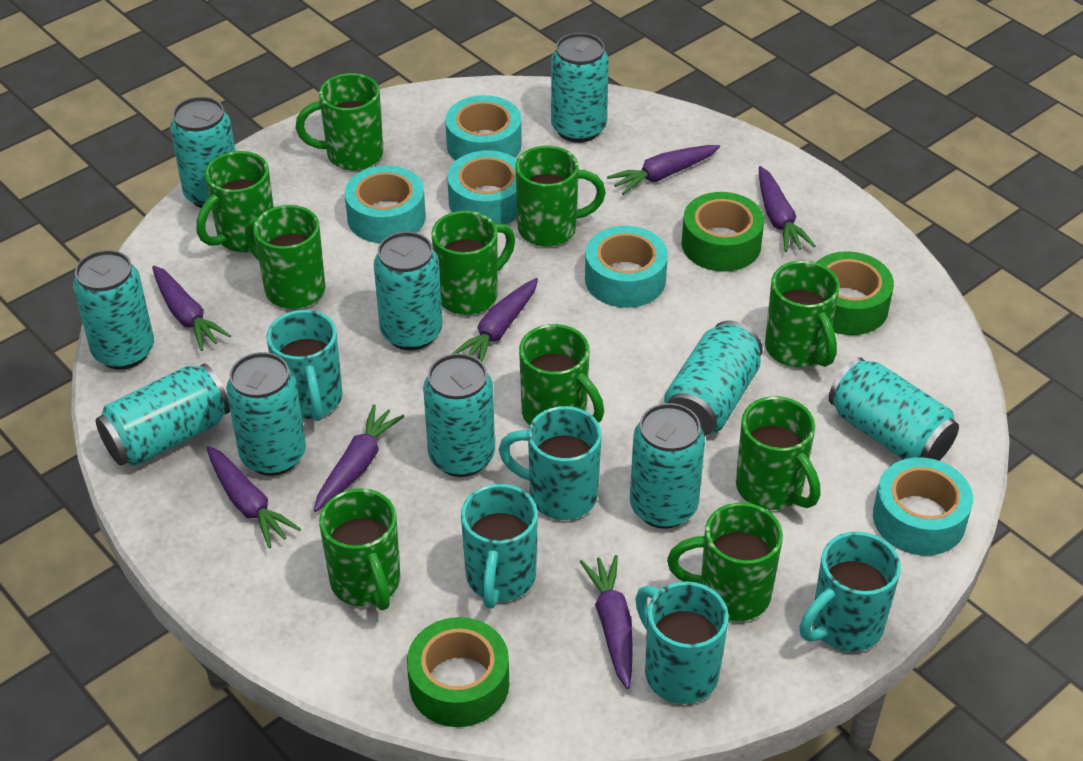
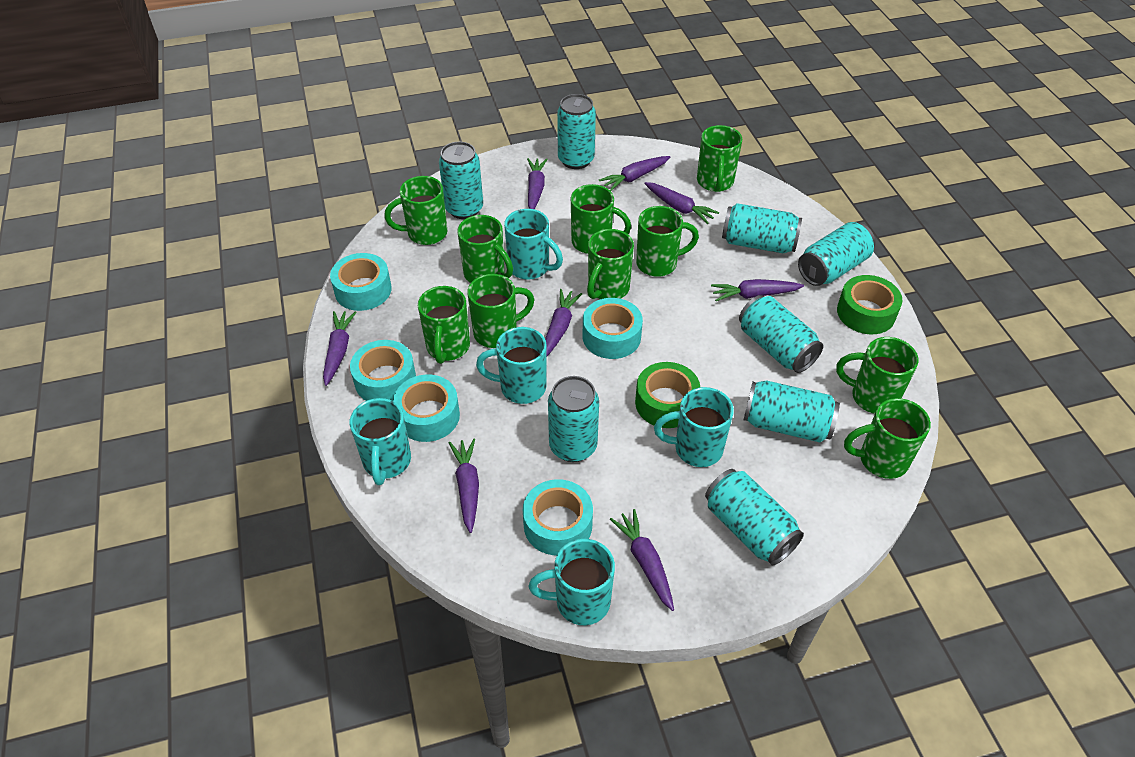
green tape: 3 -> 2
purple carrot: 7 -> 8
turquoise can: 10 -> 8

